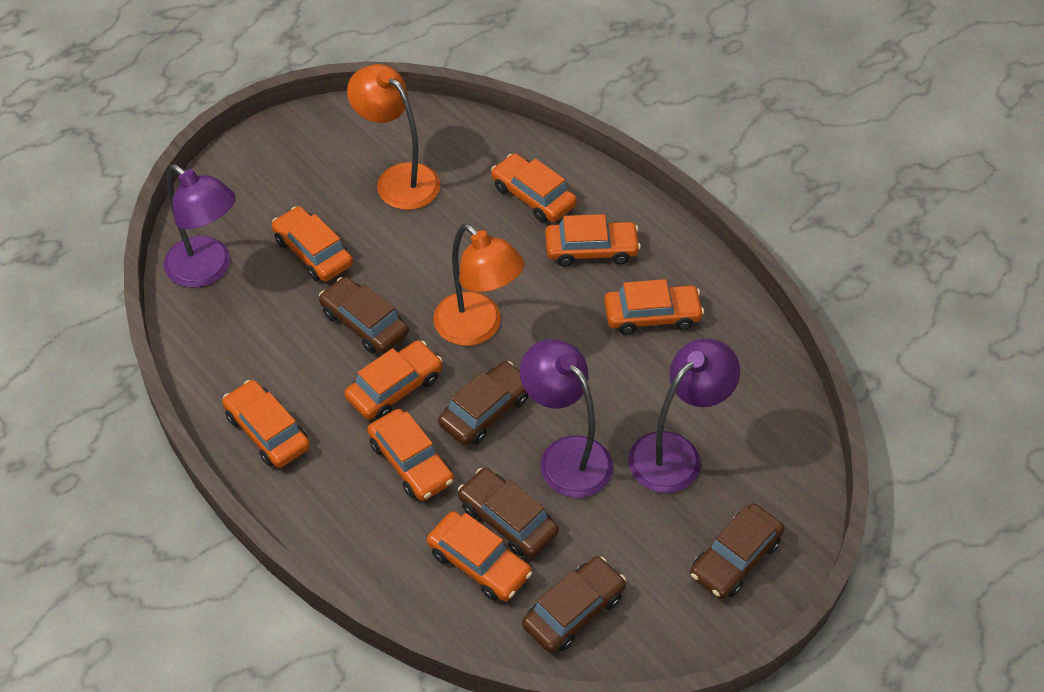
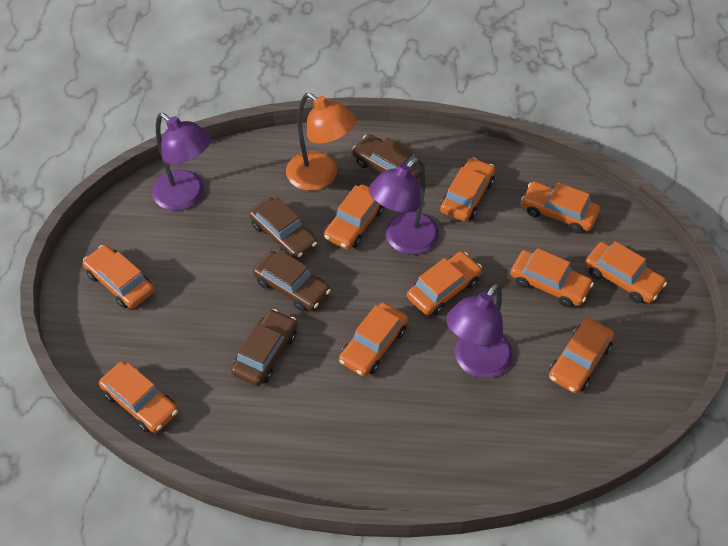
brown car: 5 -> 4
orange car: 8 -> 10
orange lamp: 2 -> 1

